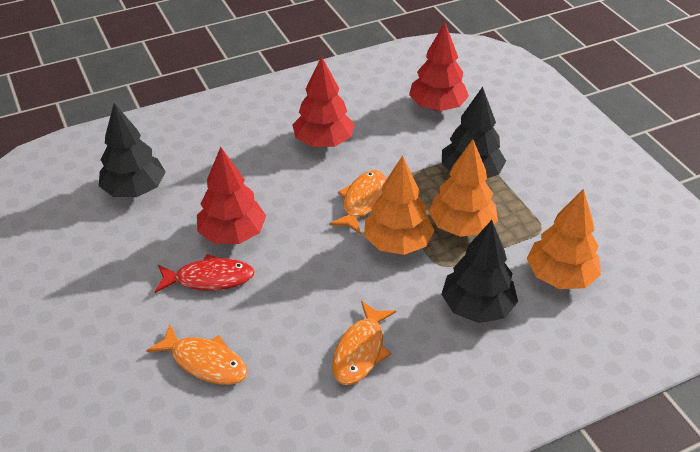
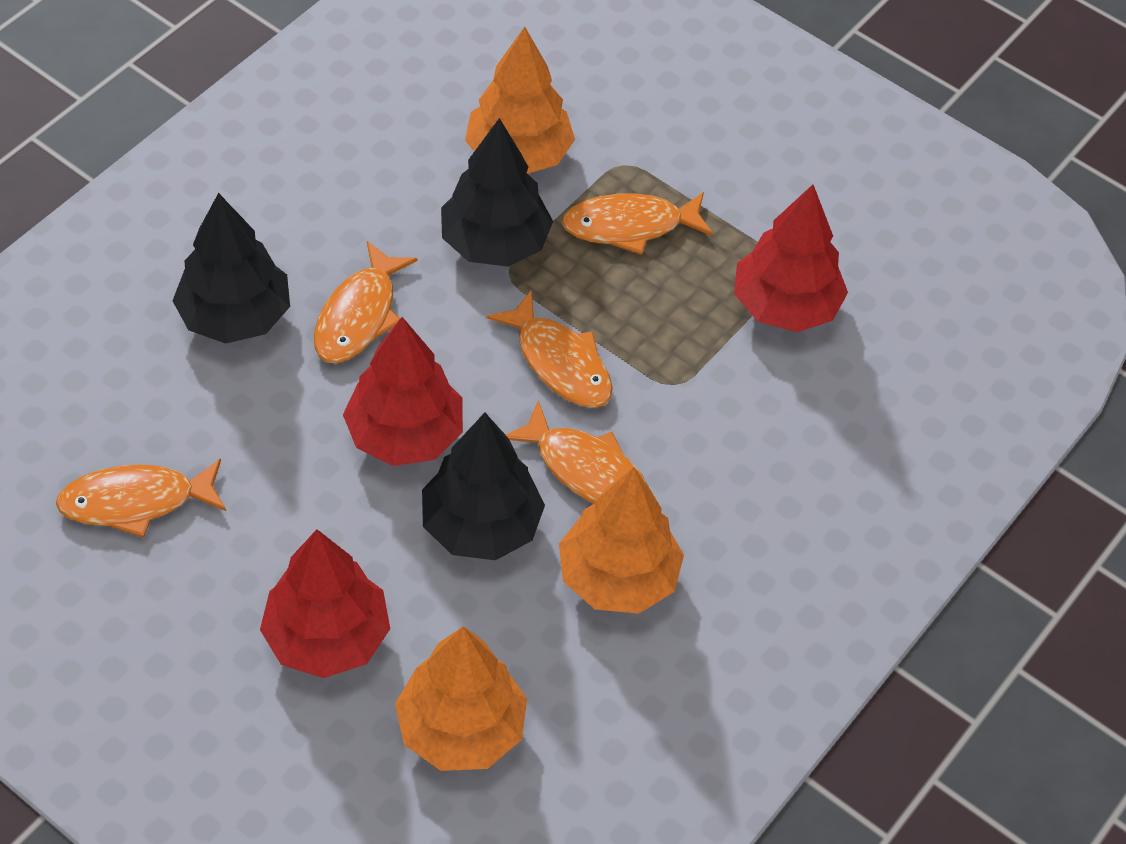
orange fish: 3 -> 5
red fish: 1 -> 0

